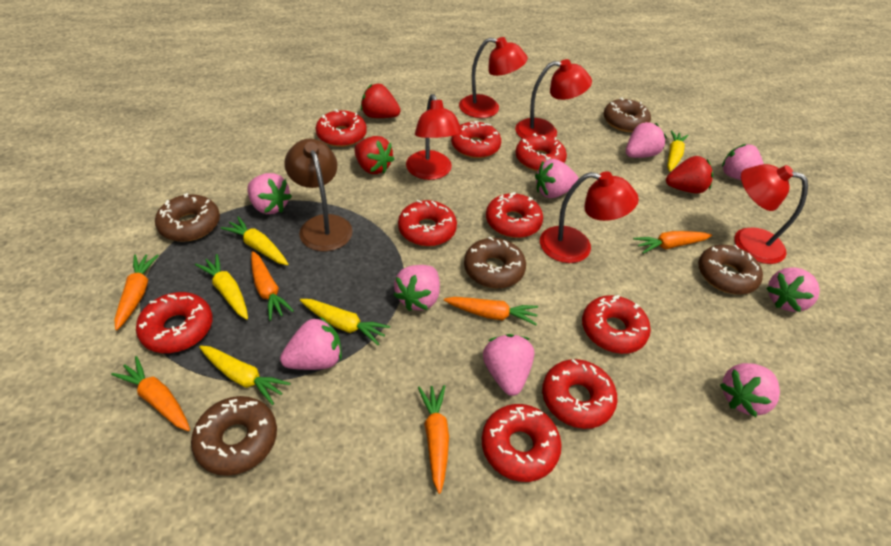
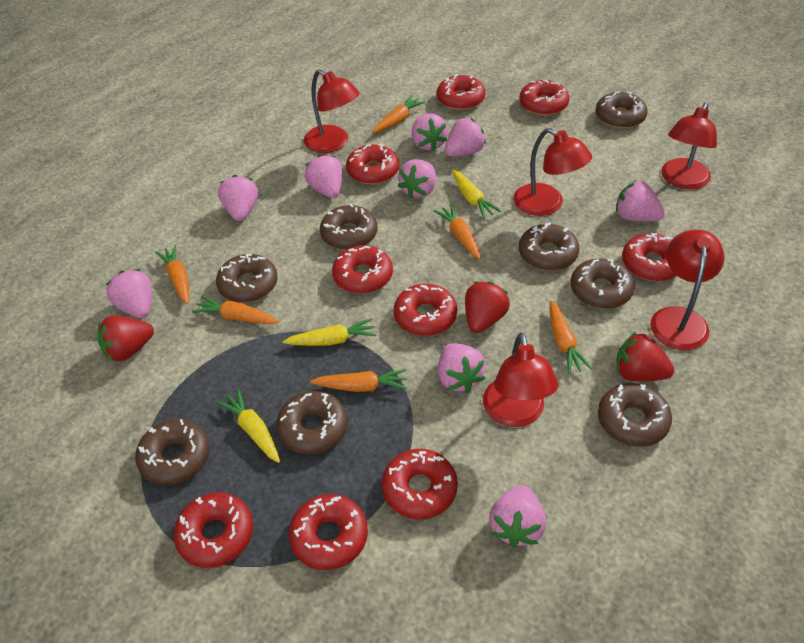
brown donut: 5 -> 8
brown lamp: 1 -> 0
yellow carrot: 5 -> 3

